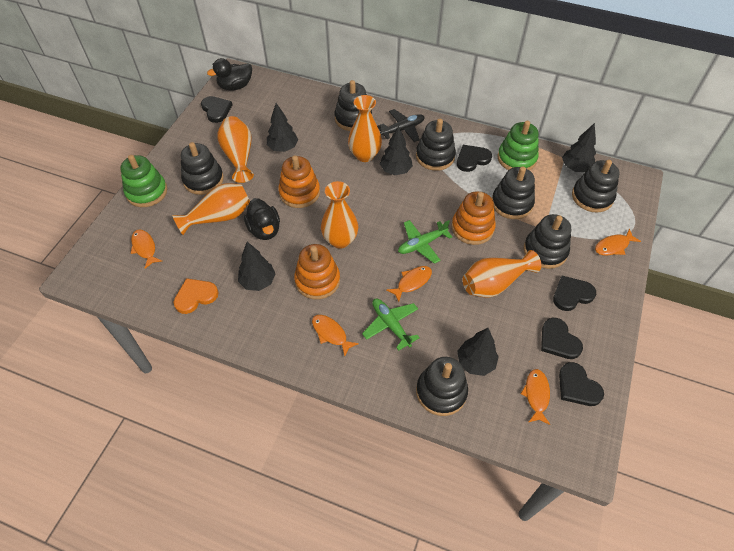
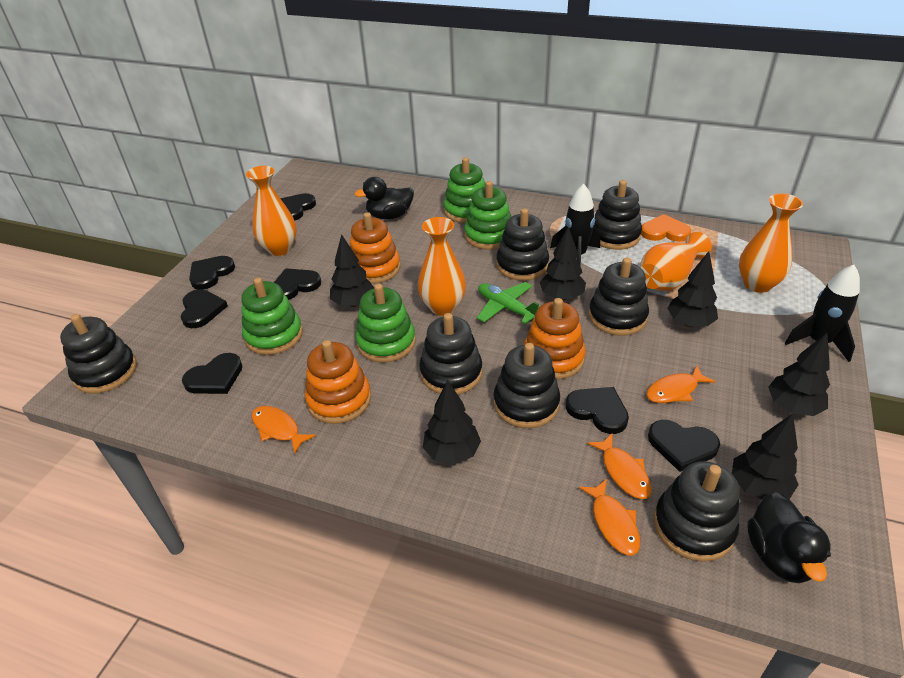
black heart: 5 -> 7
black plane: 1 -> 0
black rocket: 0 -> 2
black tree: 5 -> 6
green plane: 2 -> 1
green stacking toy: 2 -> 4
orange fish: 5 -> 4
orange vase: 5 -> 4

